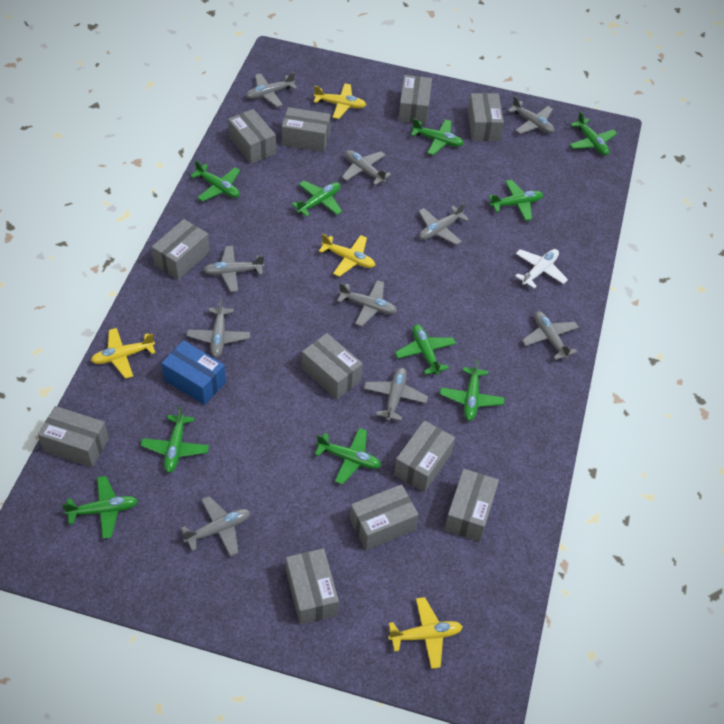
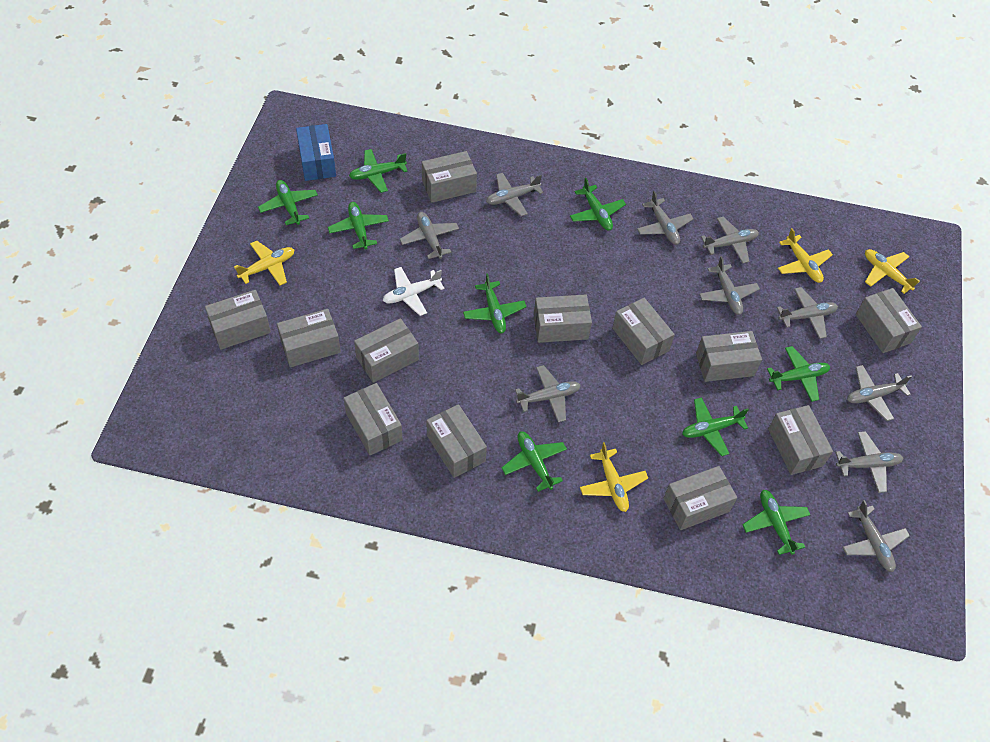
green plane: 10 -> 9
grey box: 11 -> 12

